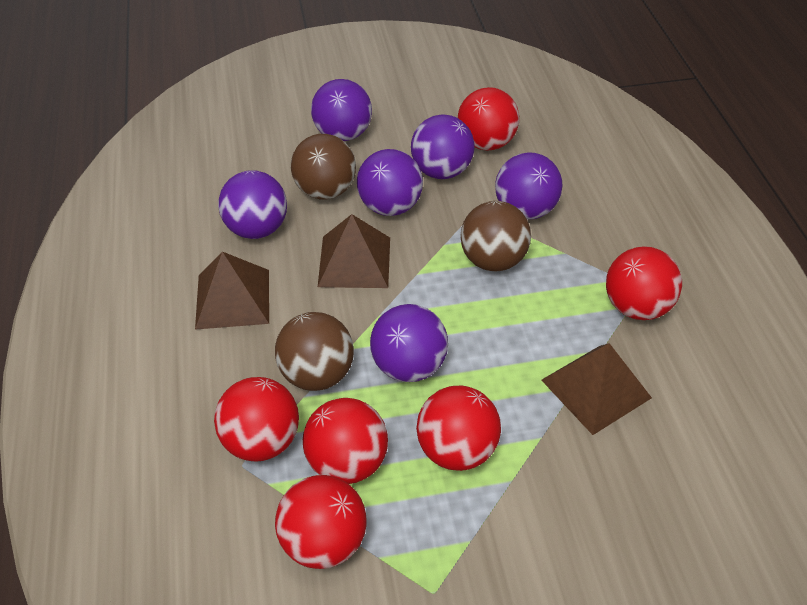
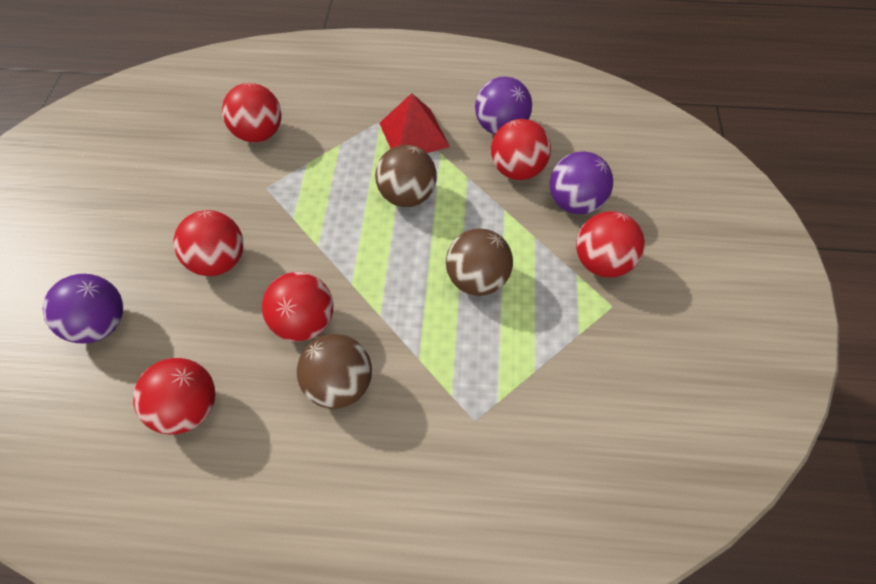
brown pyramid: 3 -> 0
purple ball: 6 -> 3
red pyramid: 0 -> 1

